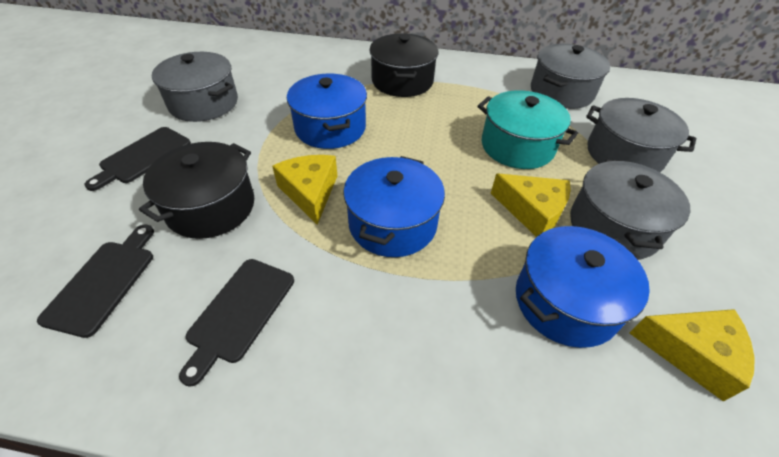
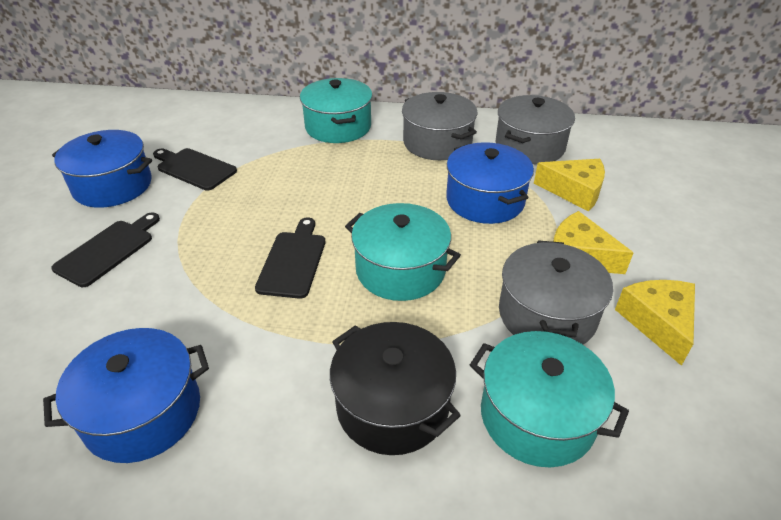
black pot: 2 -> 1
grey pot: 4 -> 3
turquoise pot: 1 -> 3

